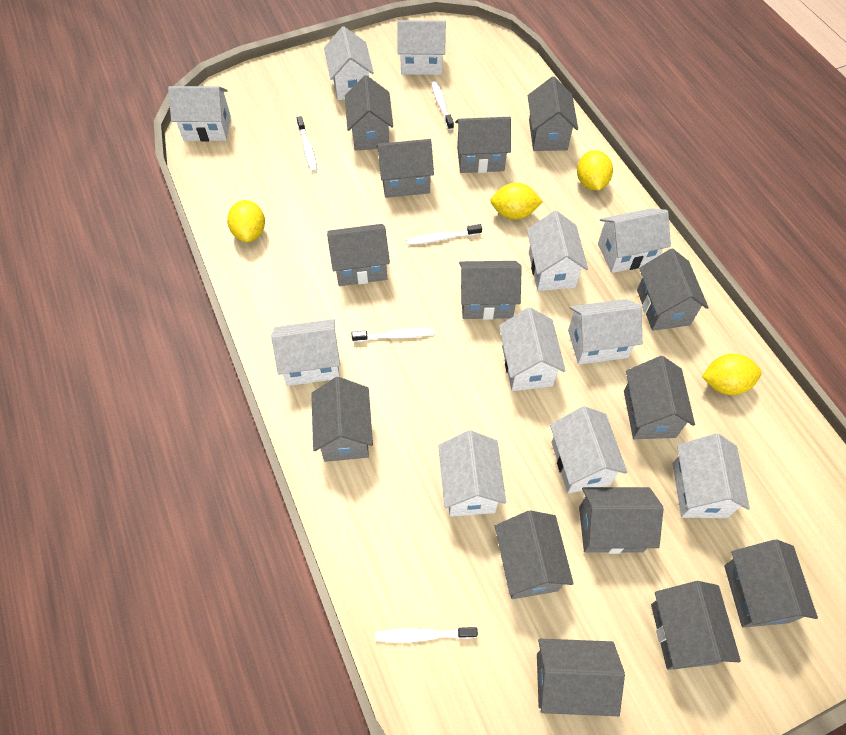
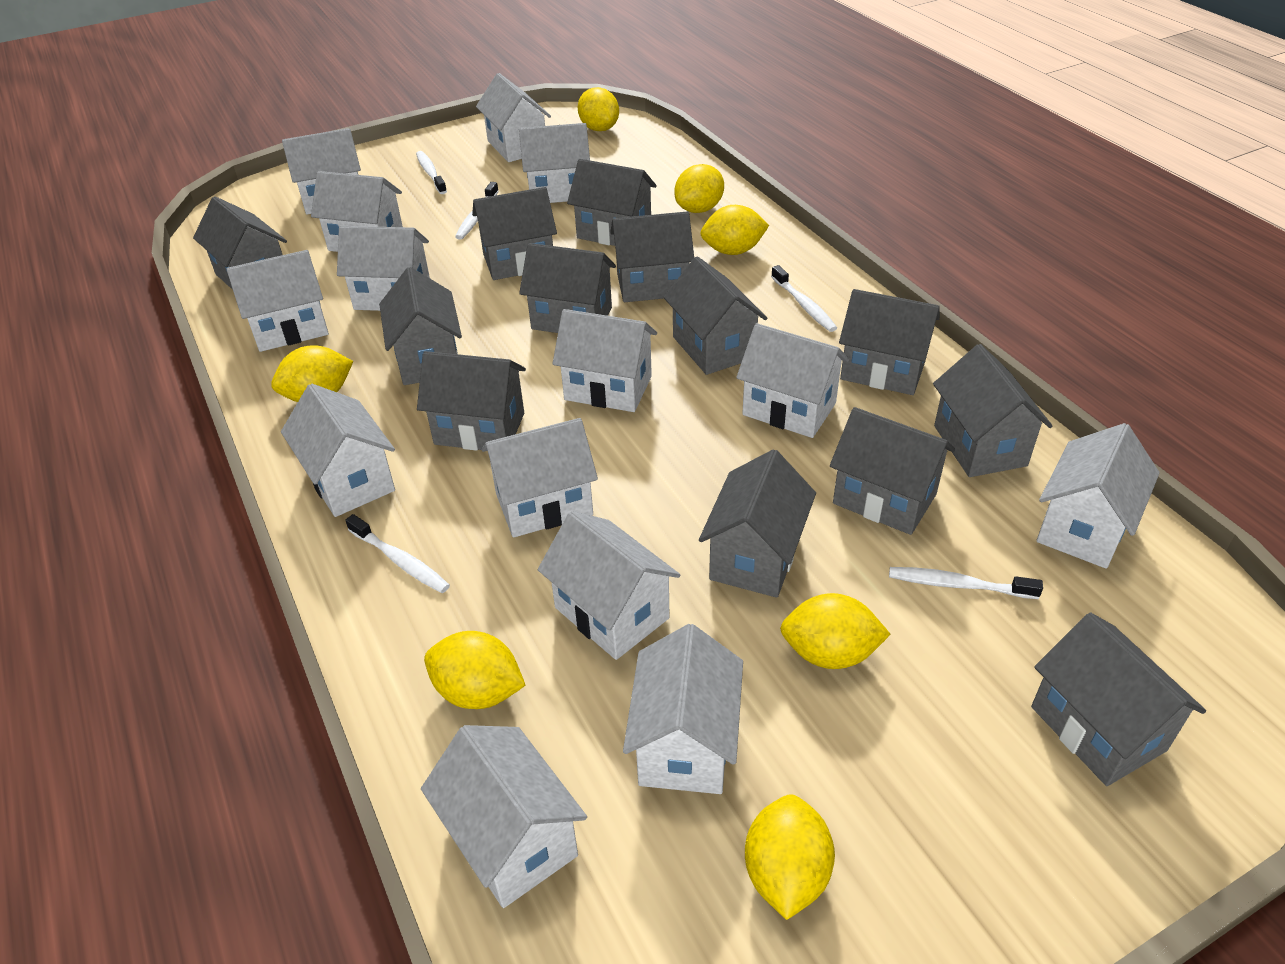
grey house: 14 -> 13
white house: 11 -> 14
yellow lemon: 4 -> 7

